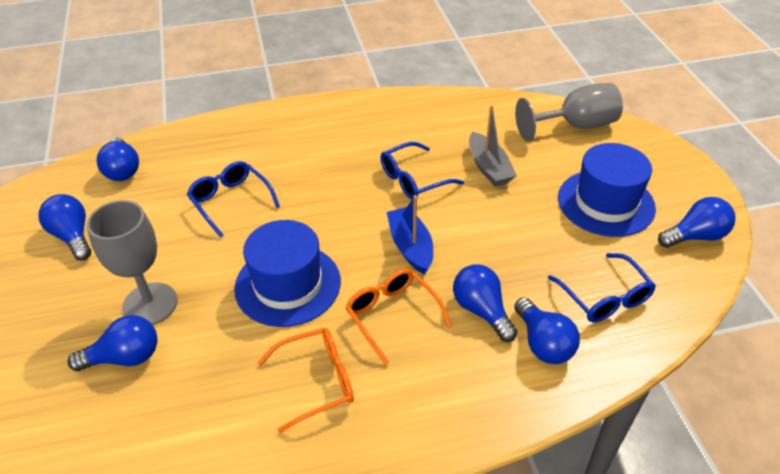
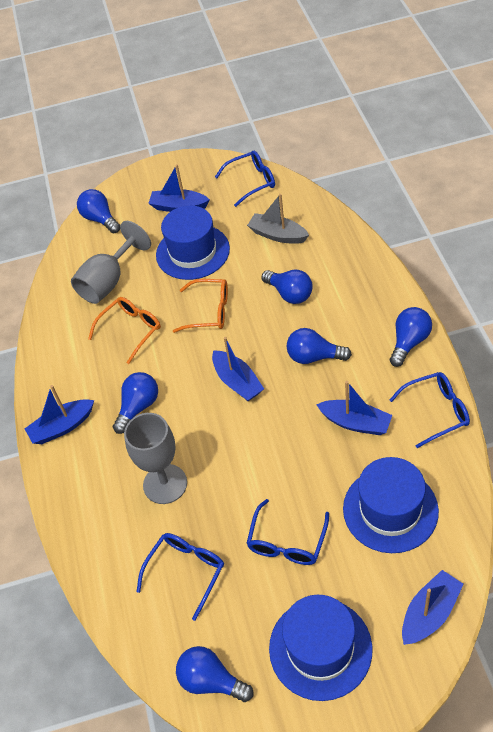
blue boat: 1 -> 5
blue glasses: 3 -> 4
blue hat: 2 -> 3

